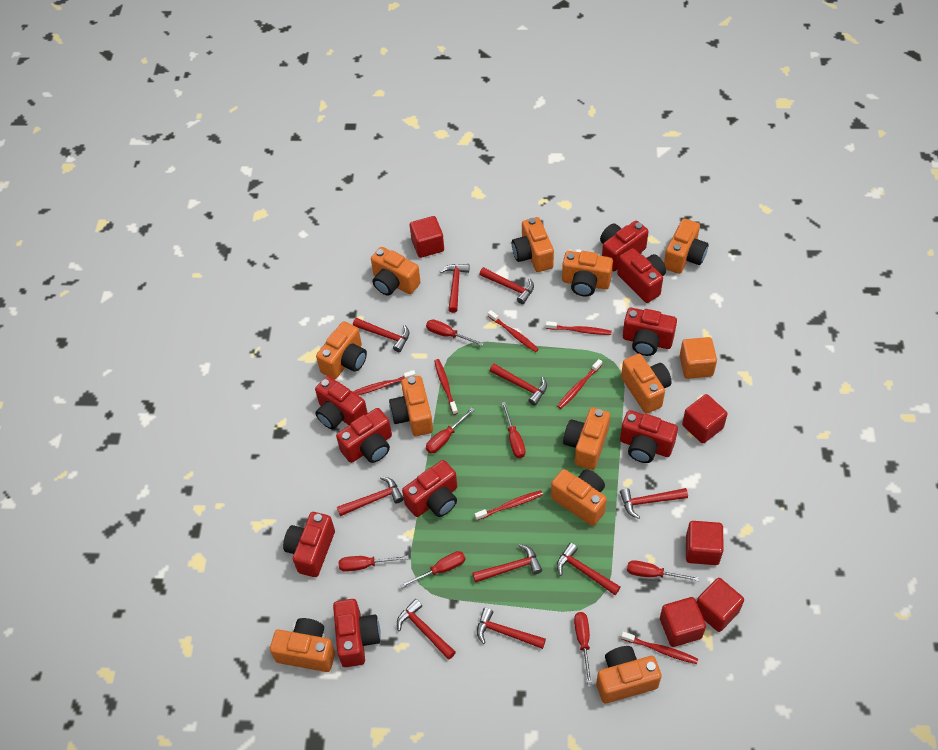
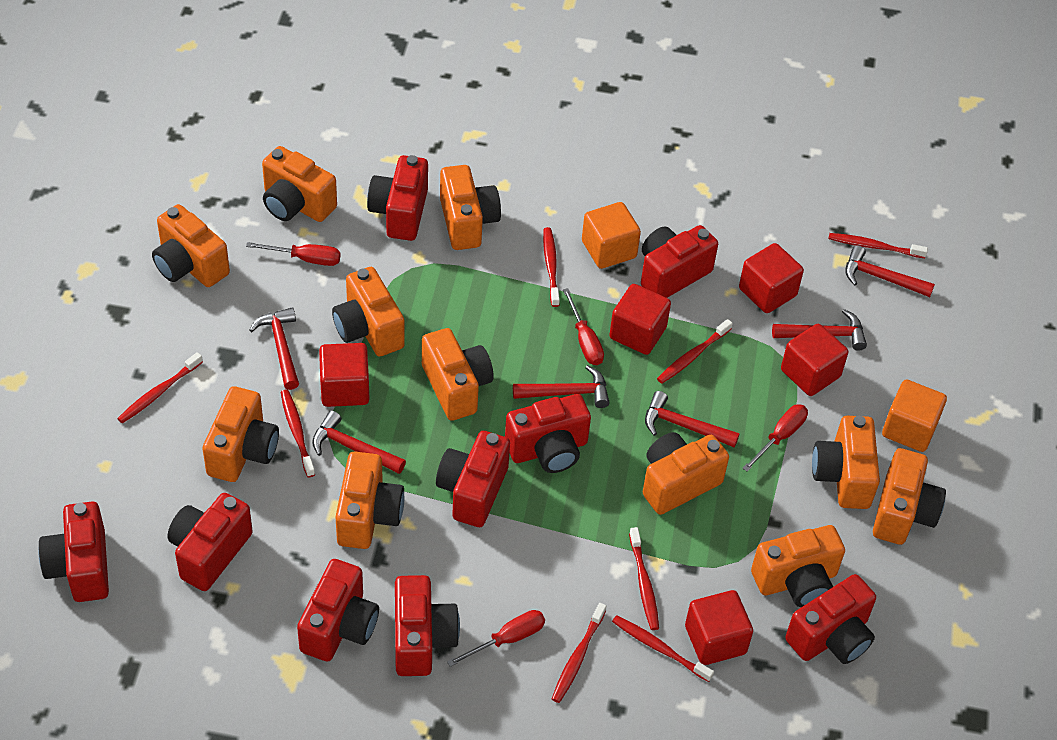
orange cube: 1 -> 2
red hammer: 10 -> 6
red screwdriver: 7 -> 4
red toothbrush: 7 -> 8

